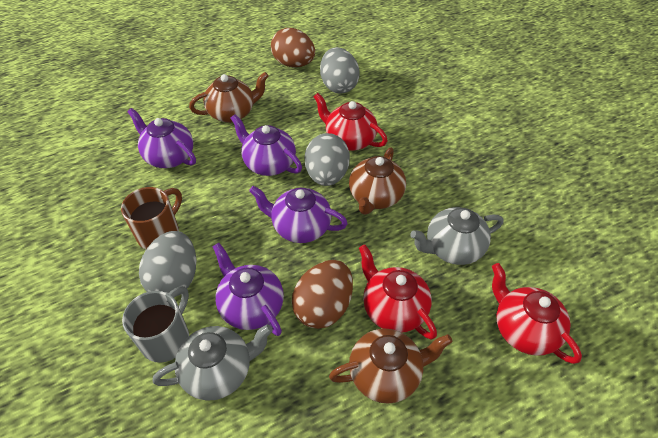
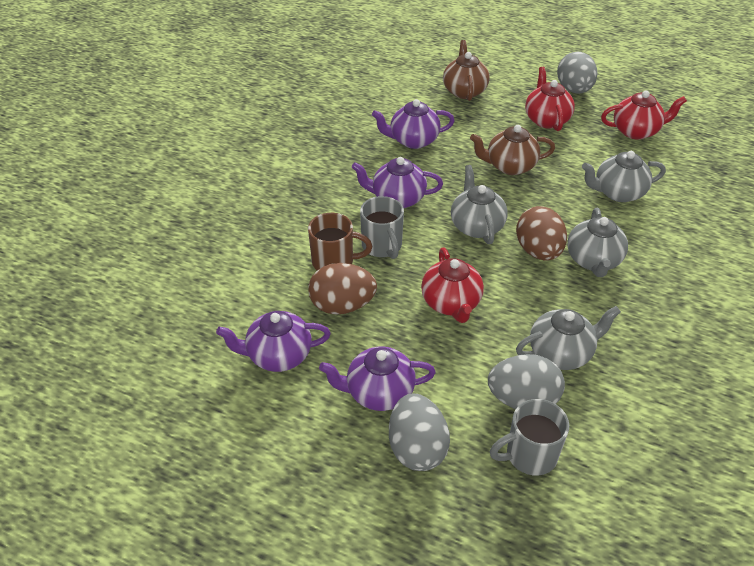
brown teapot: 3 -> 2
grey mug: 1 -> 2
grey teapot: 2 -> 4

